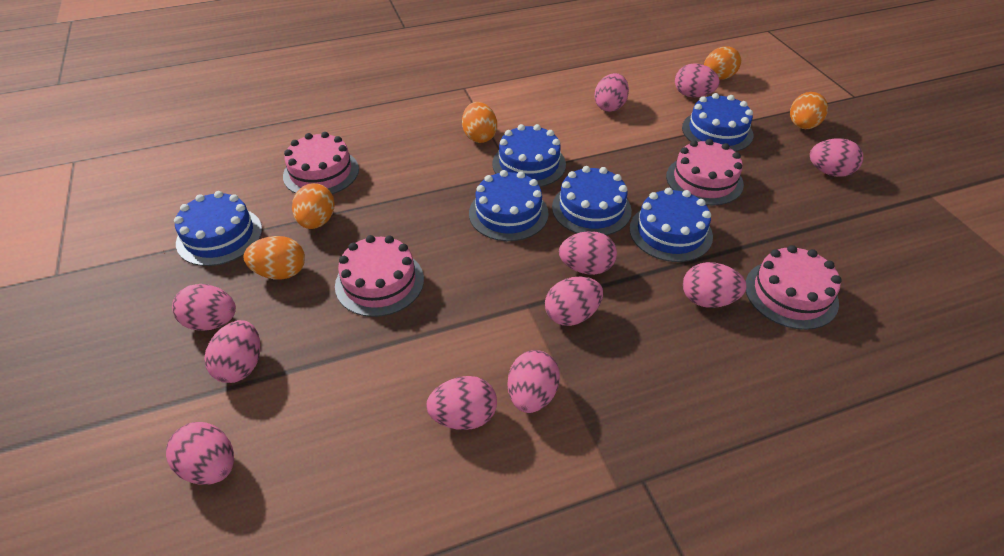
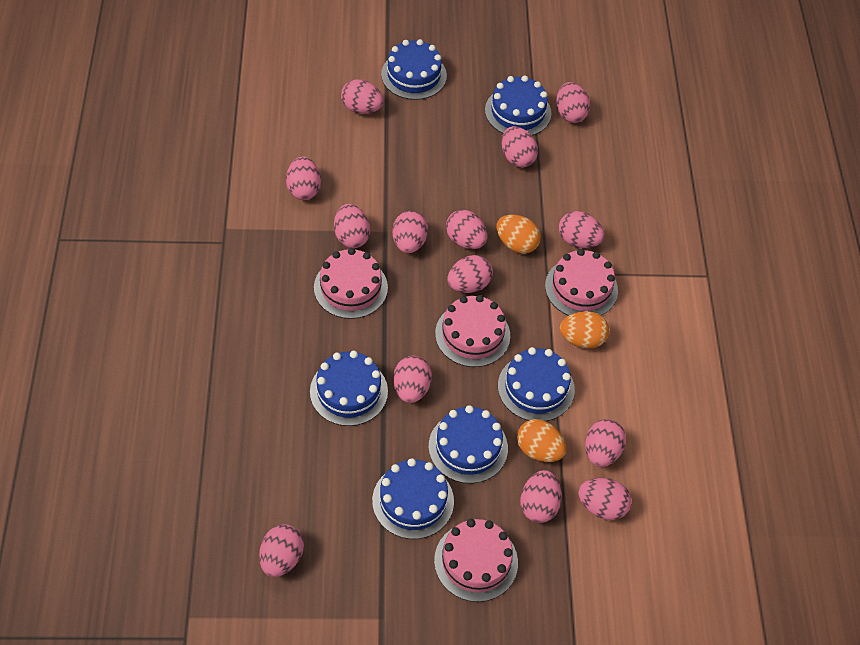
orange egg: 5 -> 3
pink egg: 11 -> 14

